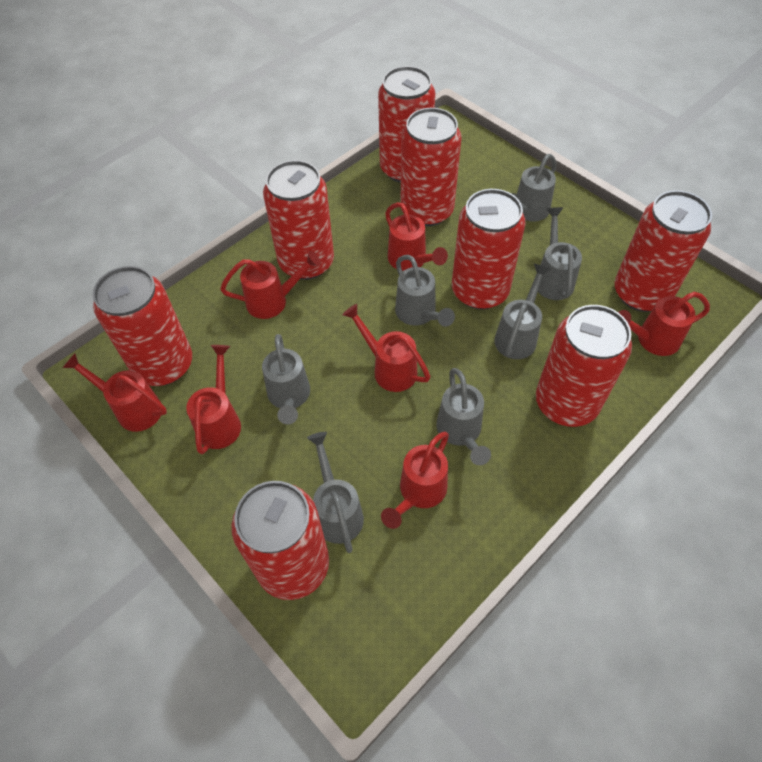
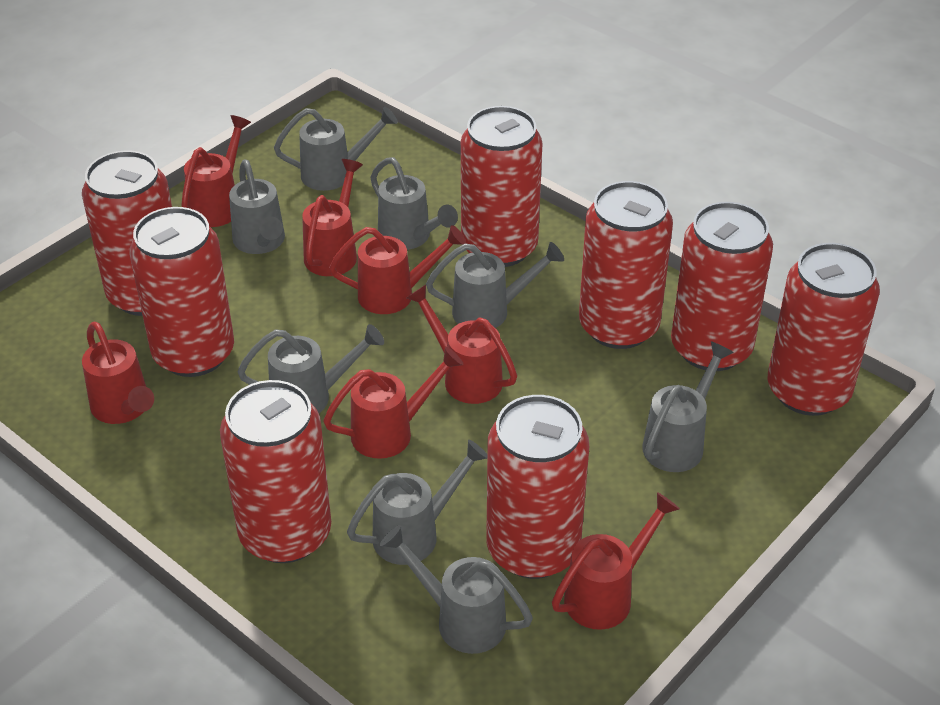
grey watering can: 7 -> 8

